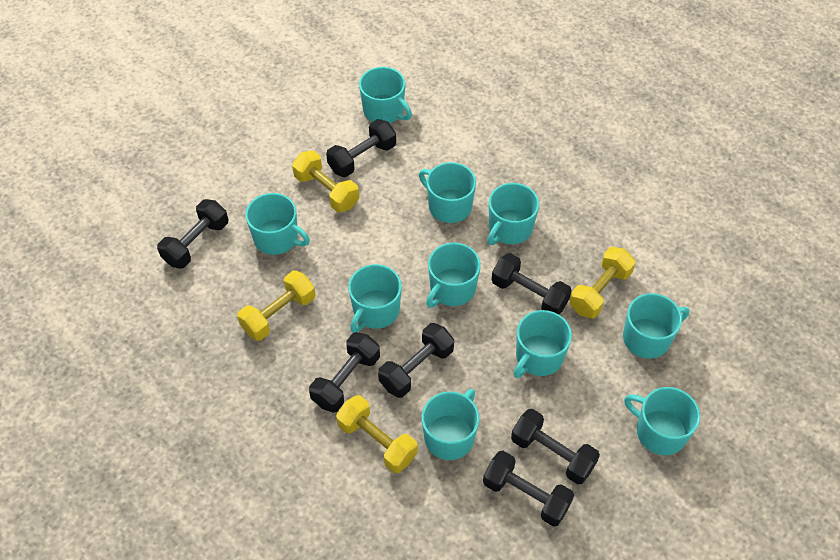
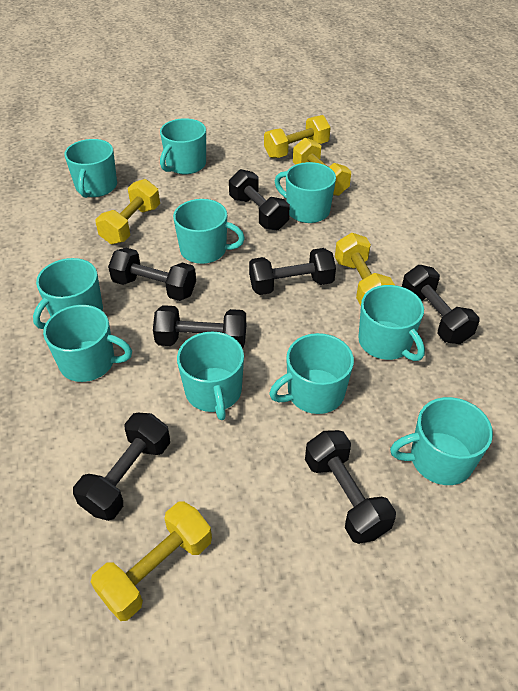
yellow dumbbell: 4 -> 5

